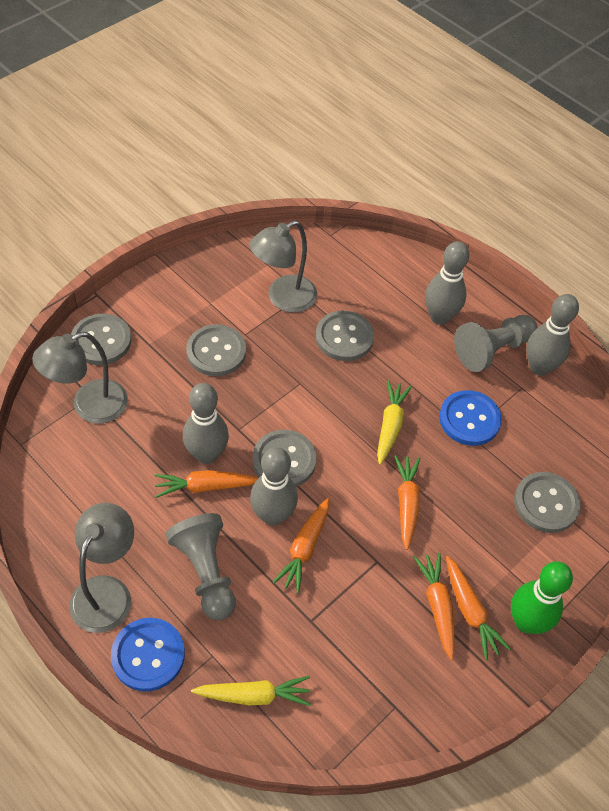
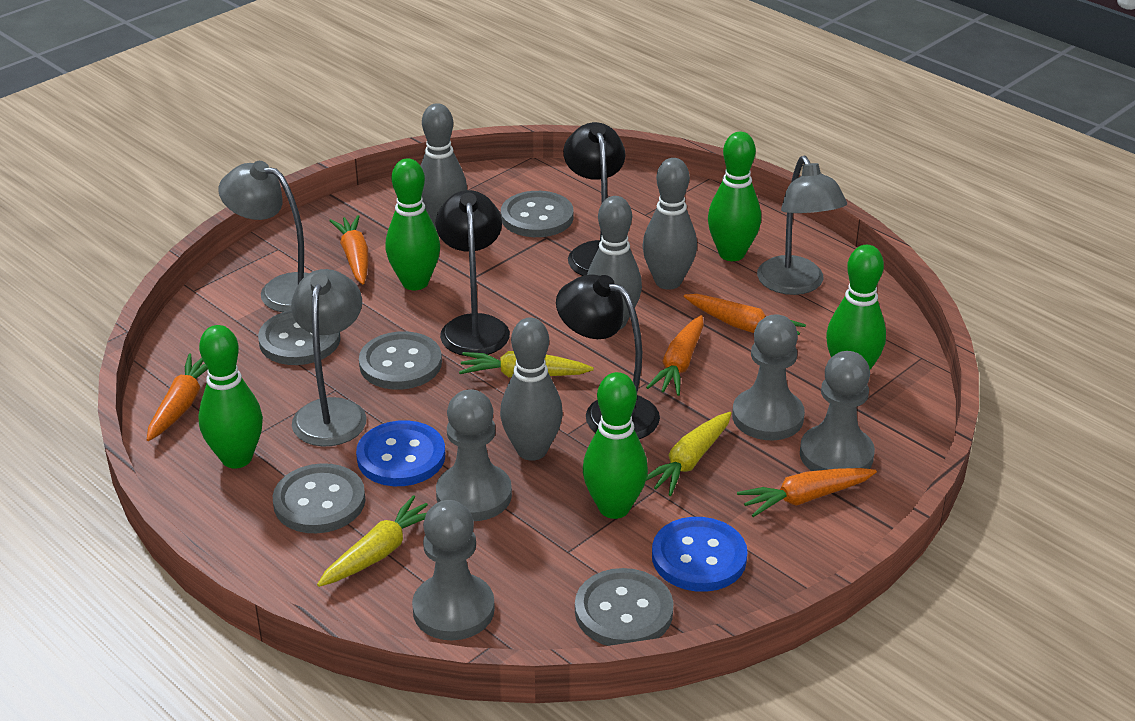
black lamp: 0 -> 3
green bowling pin: 1 -> 5
grey pawn: 2 -> 4
yellow carrot: 2 -> 3

